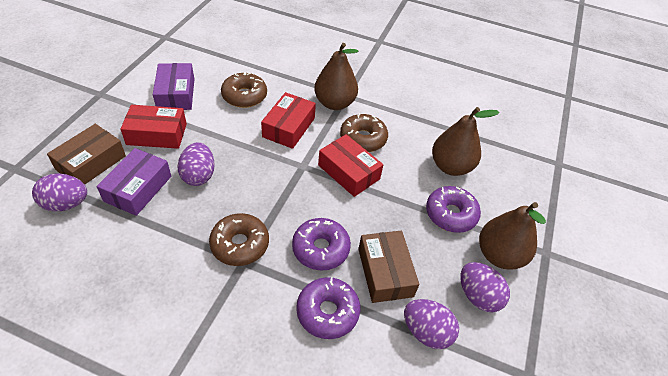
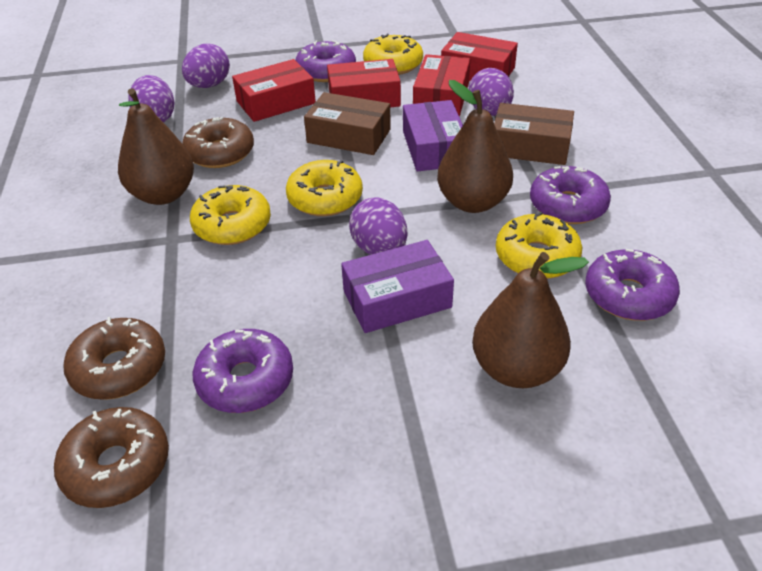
purple donut: 3 -> 4
red box: 3 -> 4
yellow donut: 0 -> 4

